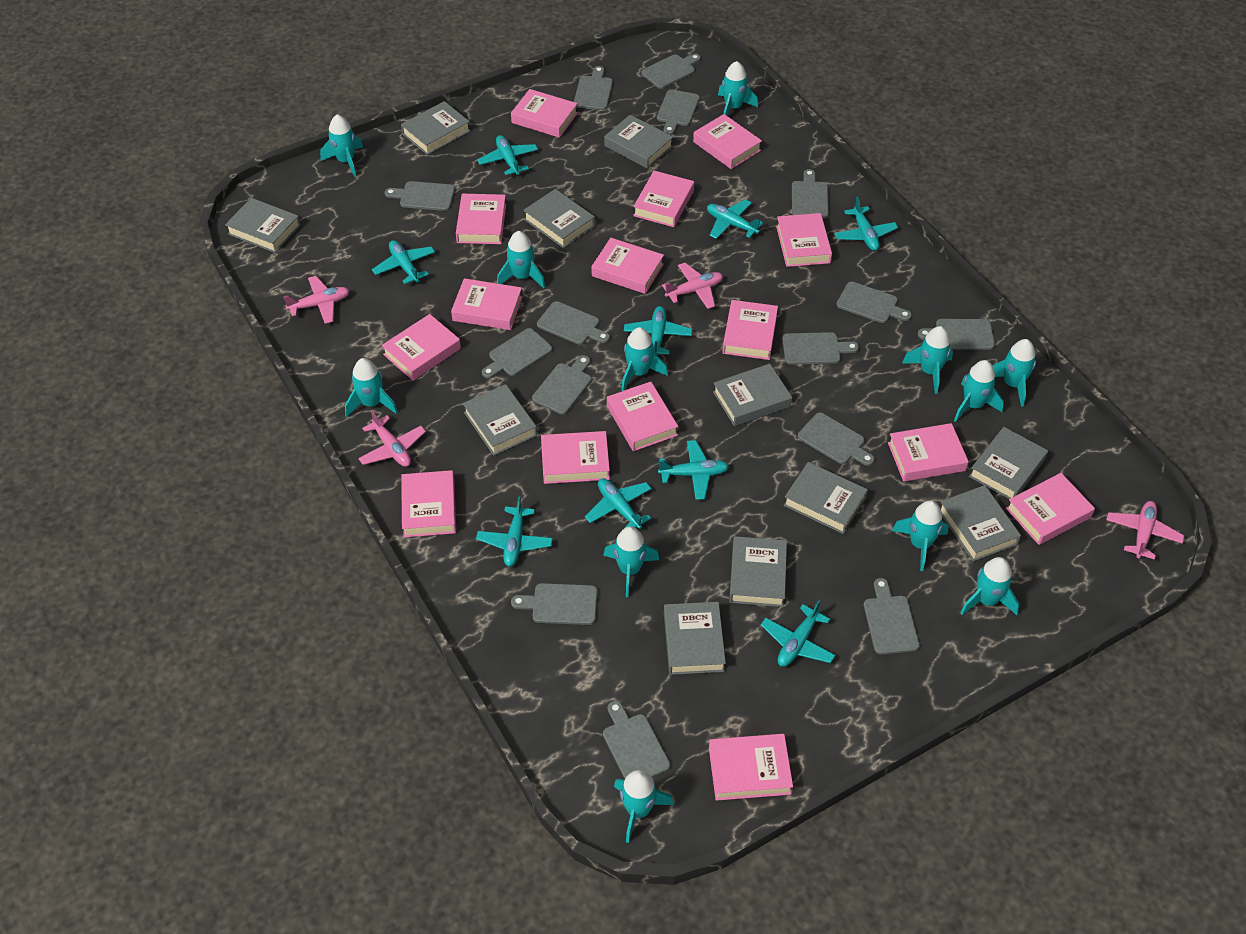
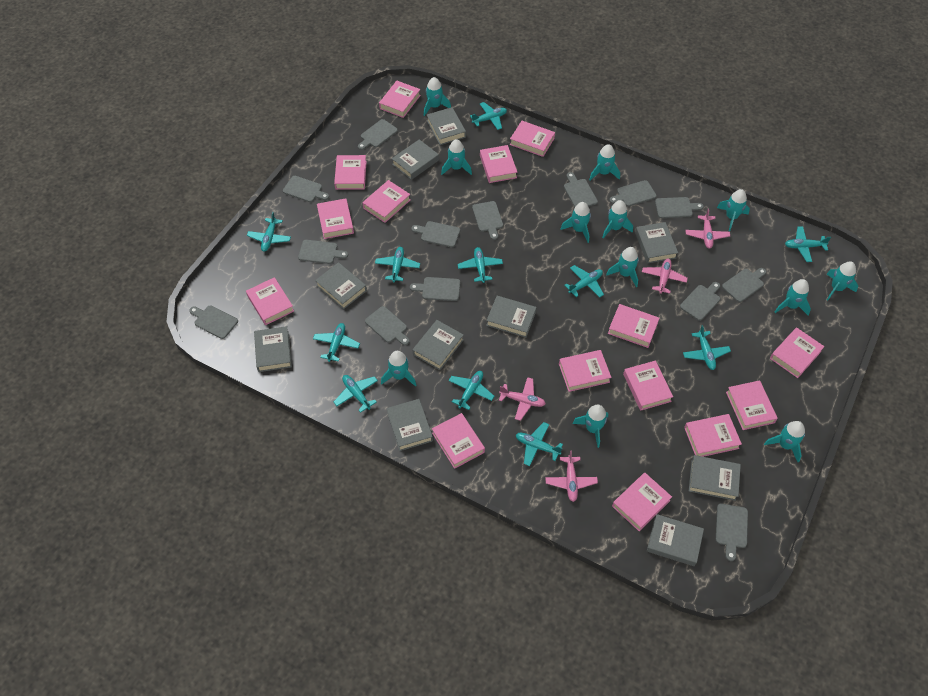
grey book: 11 -> 10
grey cutting board: 15 -> 14
turquoise plane: 9 -> 11

